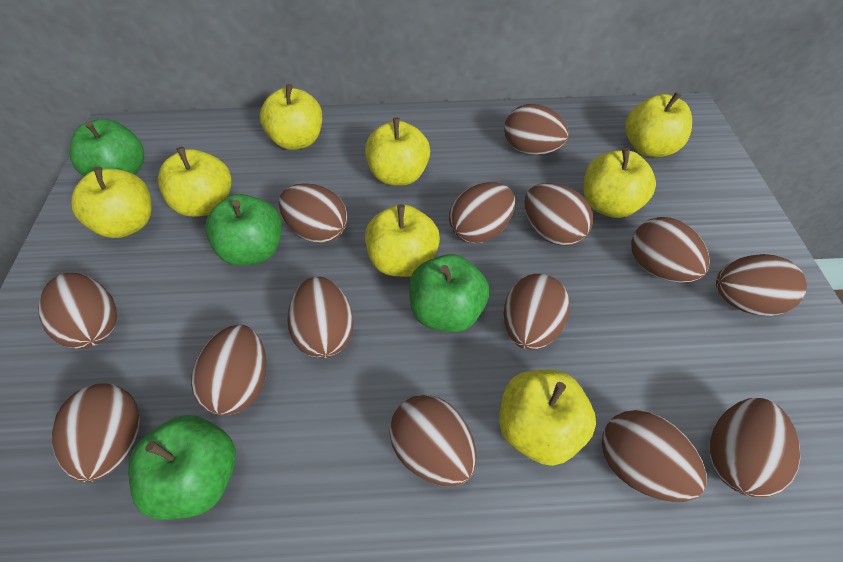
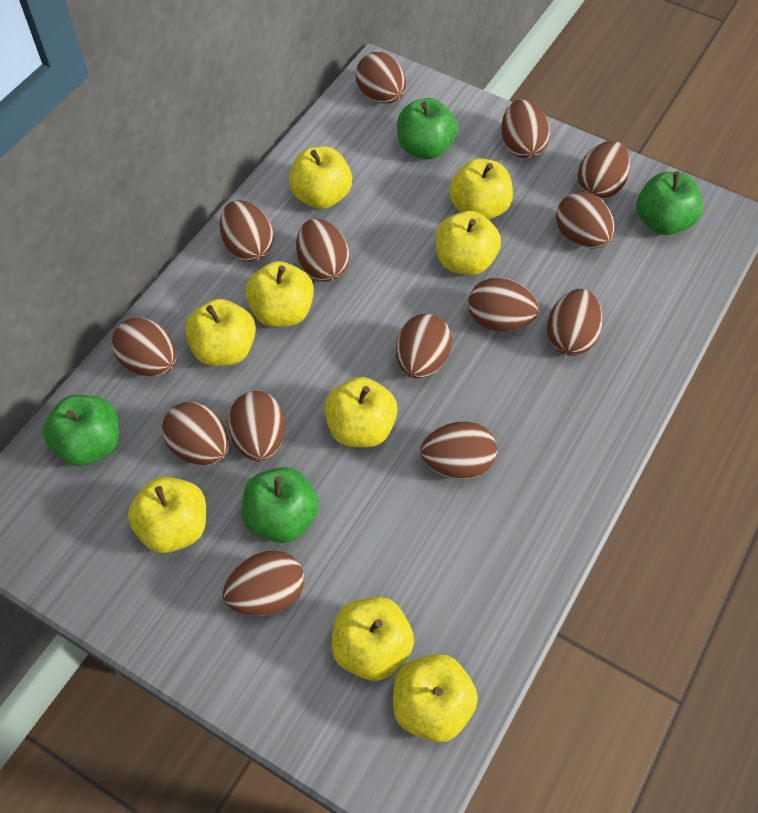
yellow apple: 8 -> 9

